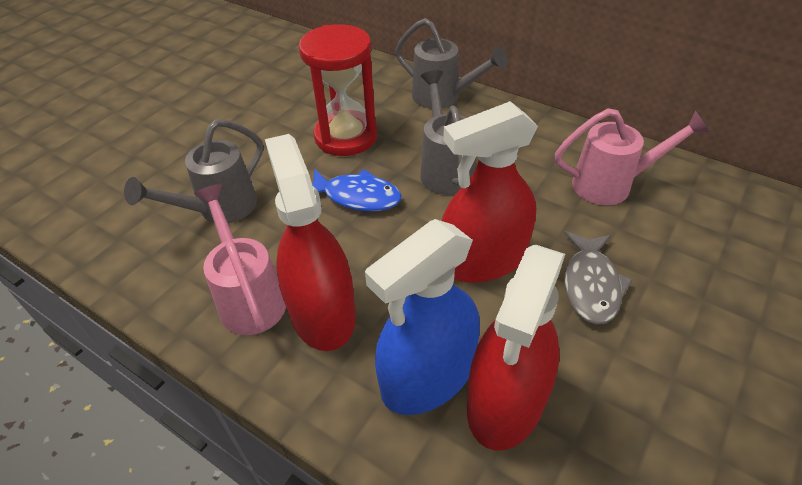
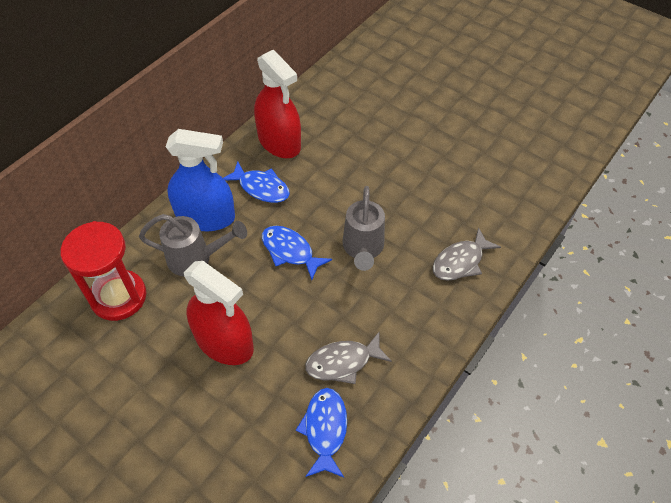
blue fish: 1 -> 3
grey fish: 1 -> 2
grey watering can: 3 -> 2
pink watering can: 2 -> 0
red spray bottle: 3 -> 2

